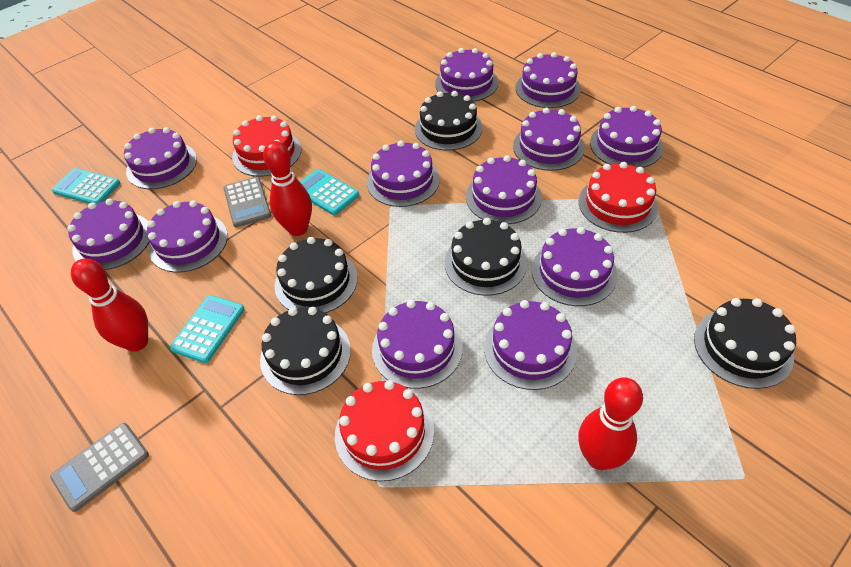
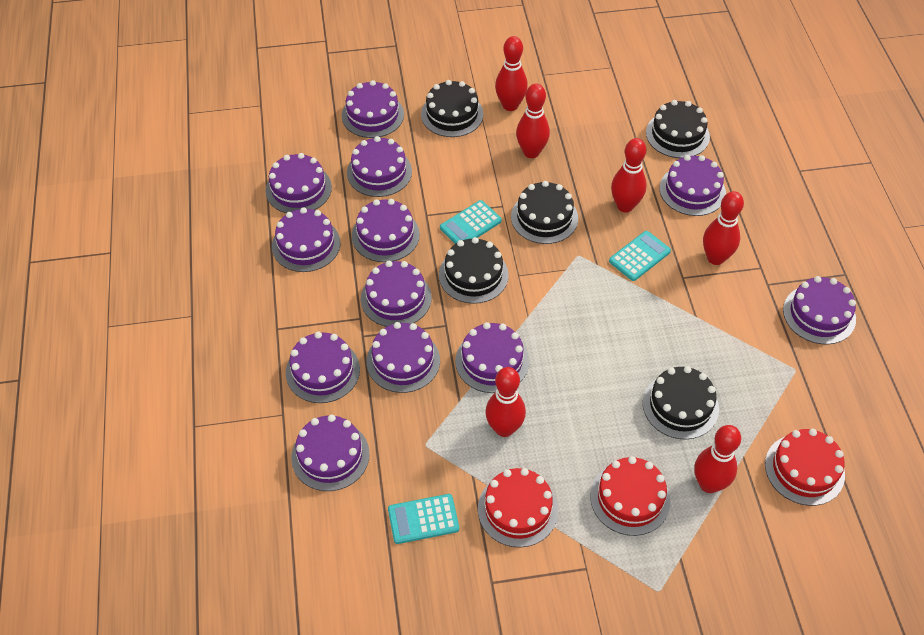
grey calculator: 2 -> 0
red bowling pin: 3 -> 6

